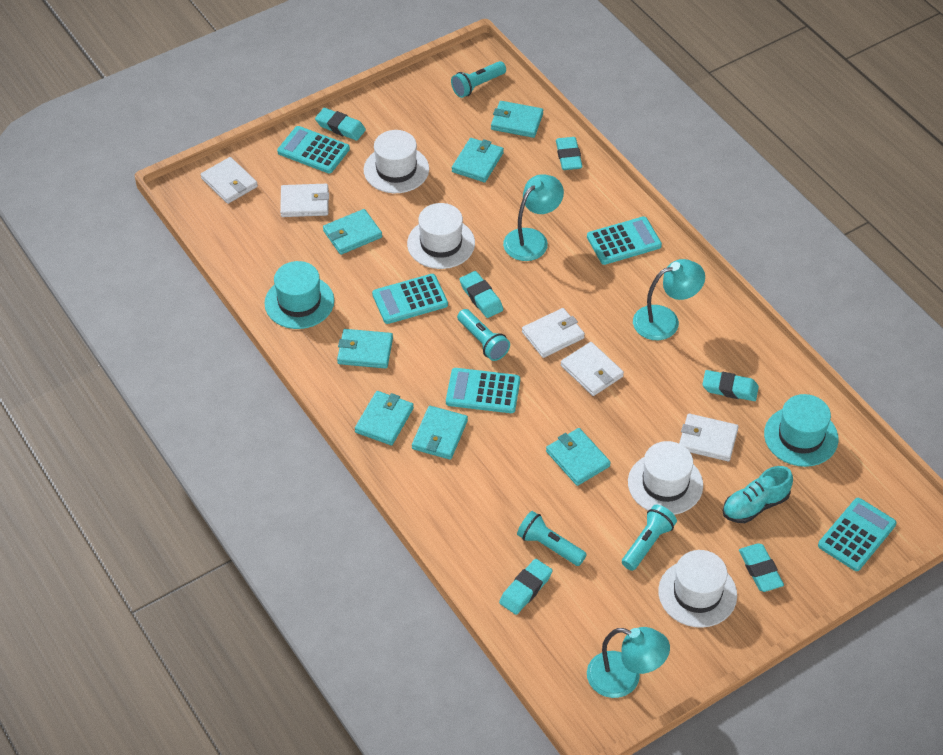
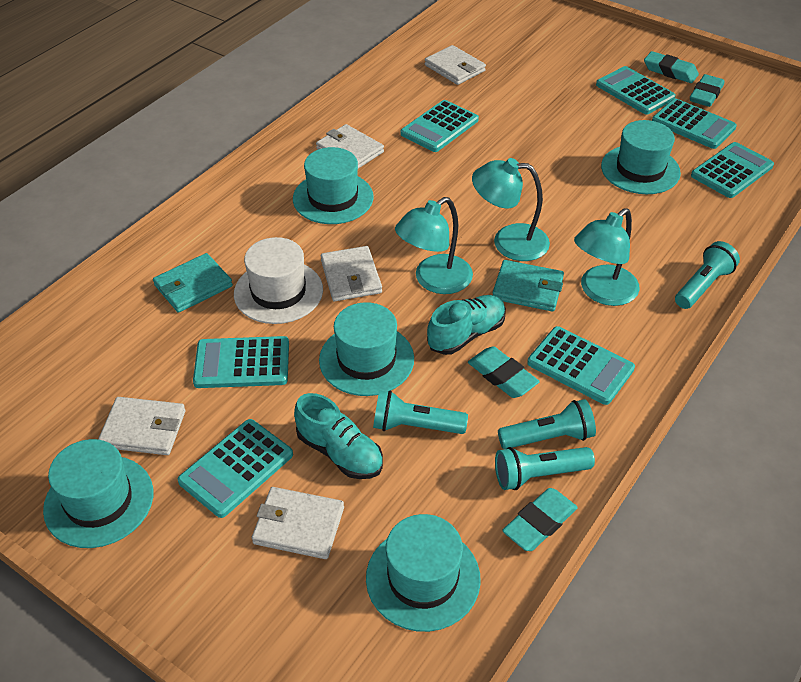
turquoise calculator: 5 -> 7
turquoise eraser: 6 -> 4
turquoise hat: 2 -> 5
turquoise shoe: 1 -> 2
turquoise wallet: 7 -> 2
white hat: 4 -> 1

